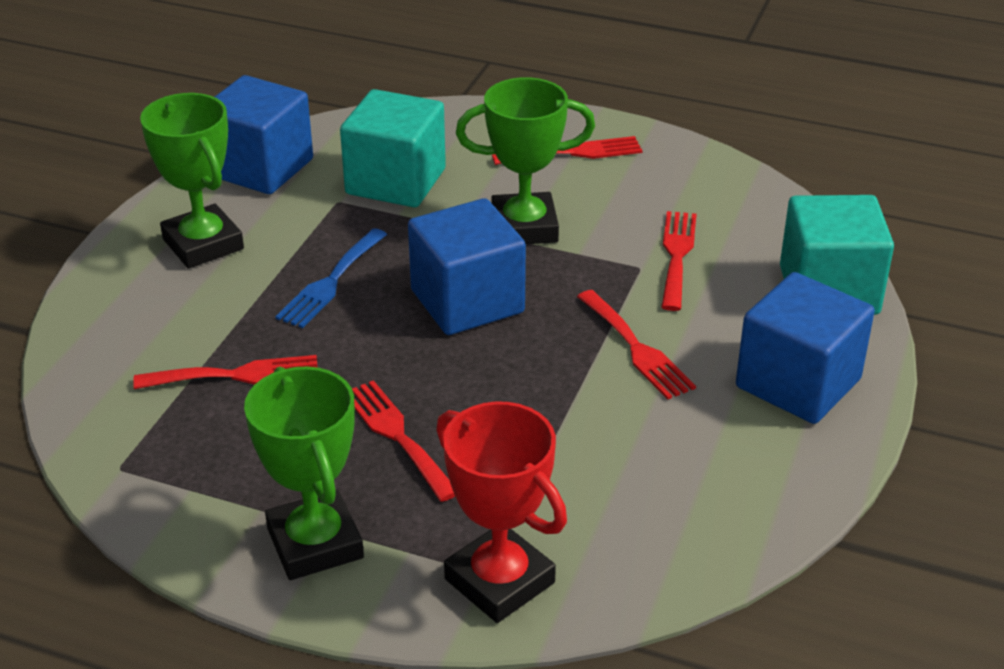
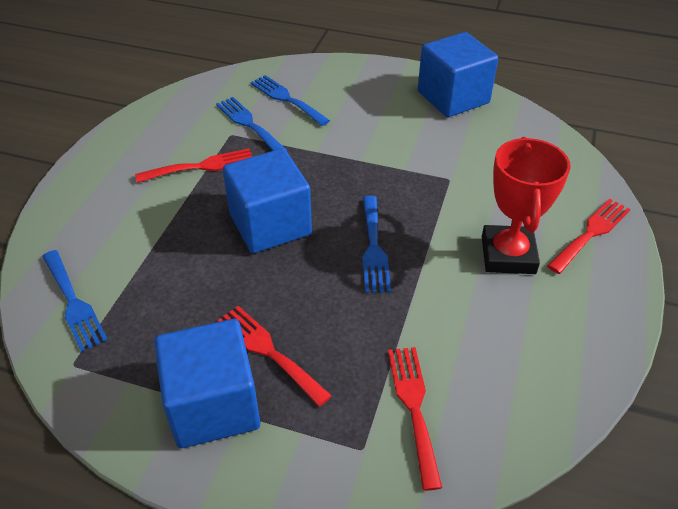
blue fork: 1 -> 4
green trophy: 3 -> 0
red fork: 5 -> 4
turquoise cube: 2 -> 0

